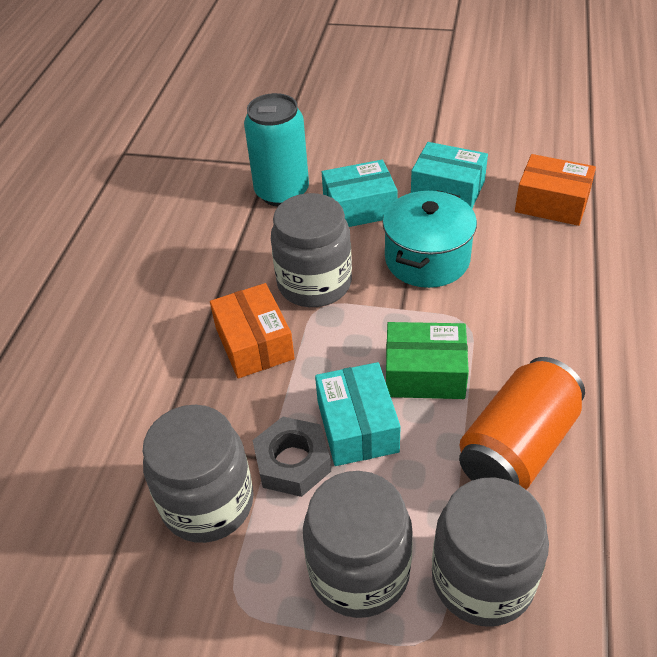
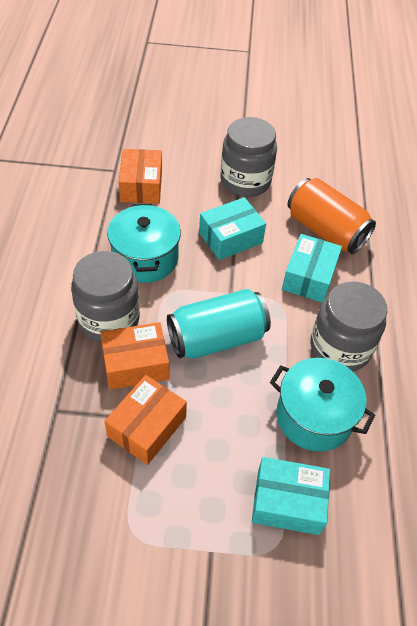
green box: 1 -> 0
grey jar: 4 -> 3
grey nut: 1 -> 0
orange box: 2 -> 3
turquoise pot: 1 -> 2

